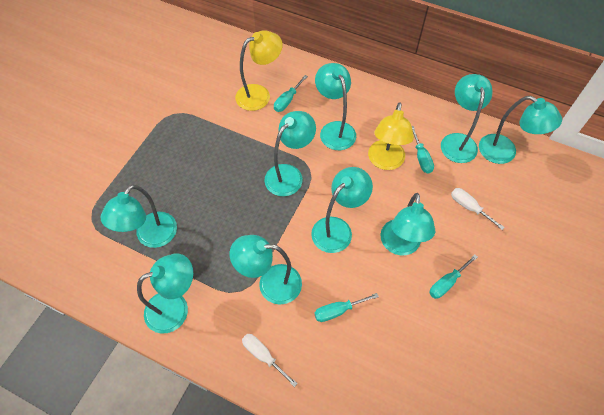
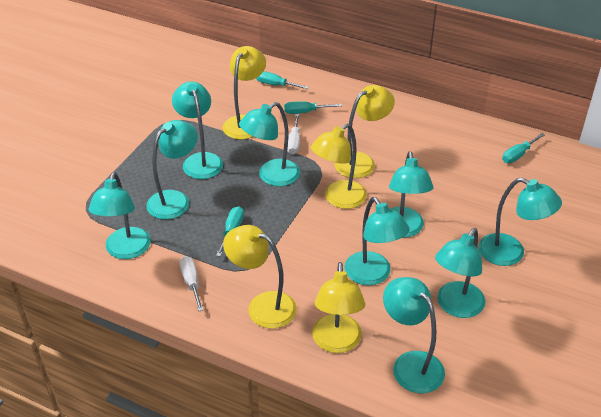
yellow lamp: 2 -> 5

